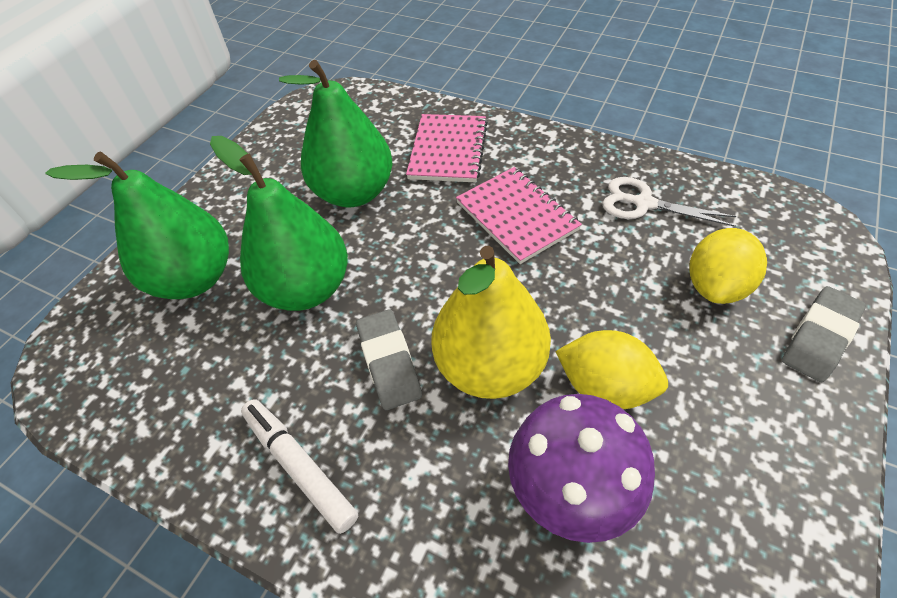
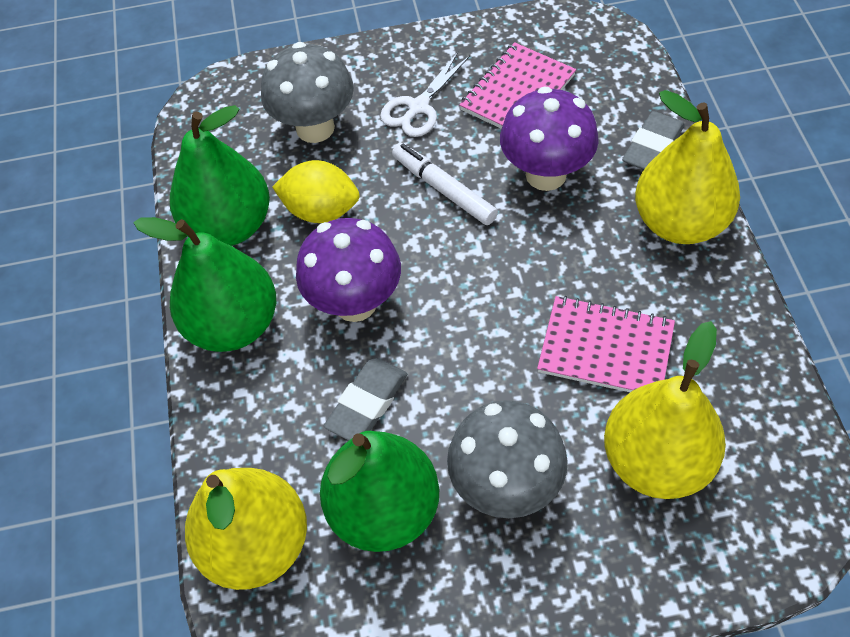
grey mushroom: 0 -> 2
purple mushroom: 1 -> 2
yellow lemon: 2 -> 1
yellow pear: 1 -> 3

